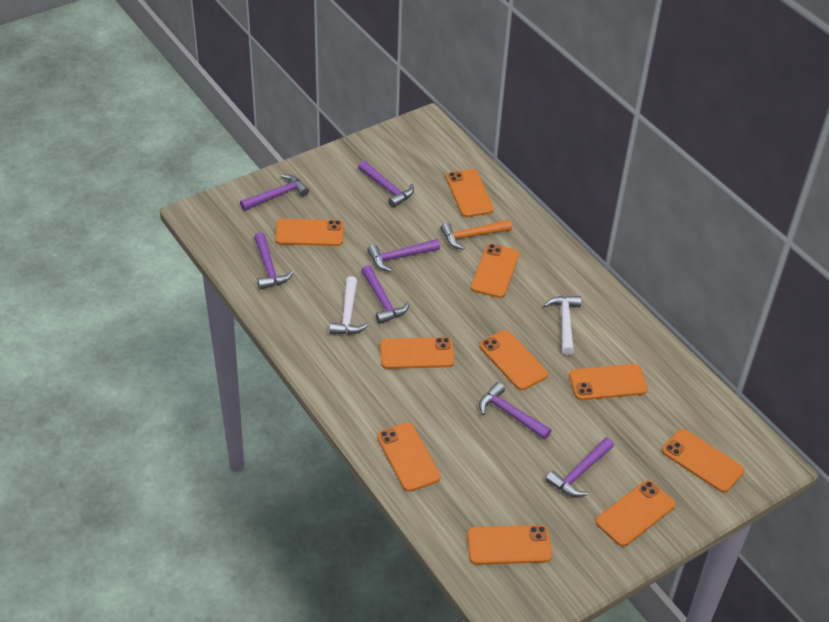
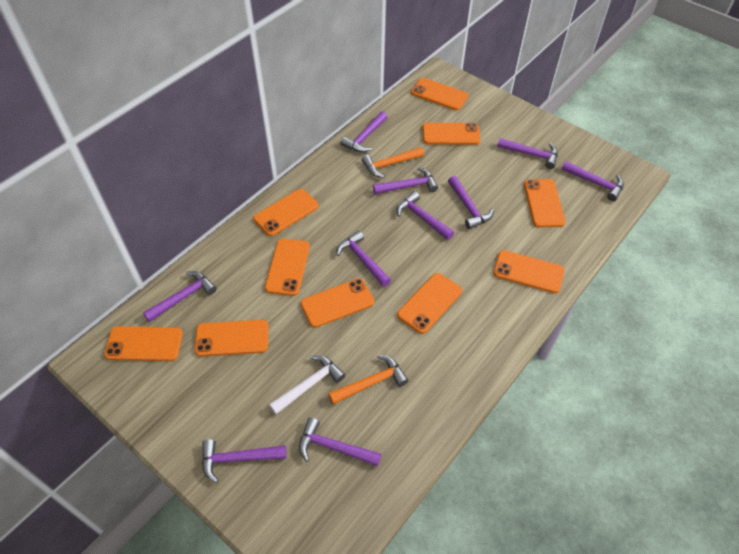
orange hammer: 1 -> 2
purple hammer: 7 -> 10
white hammer: 2 -> 1

